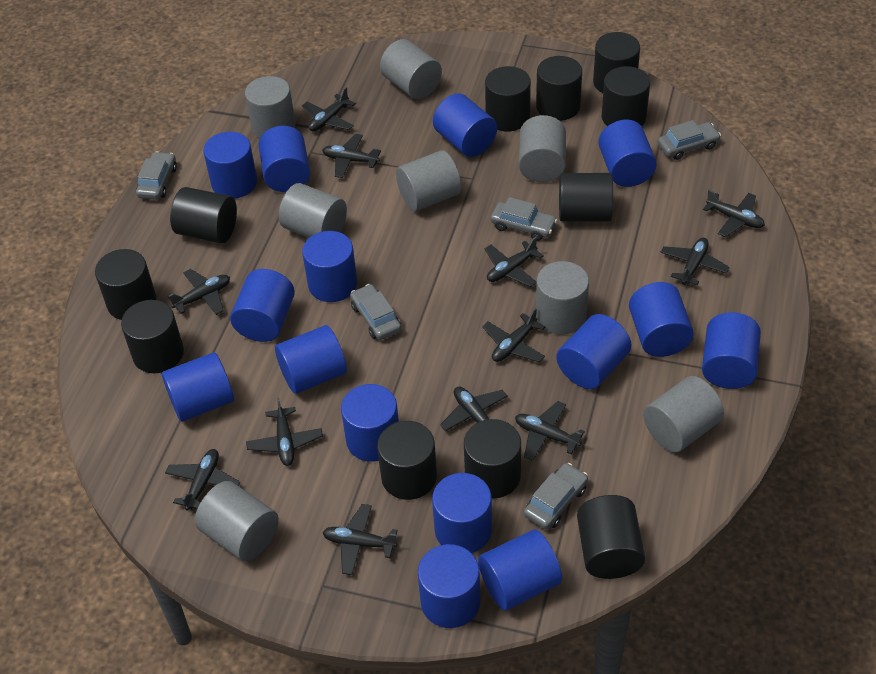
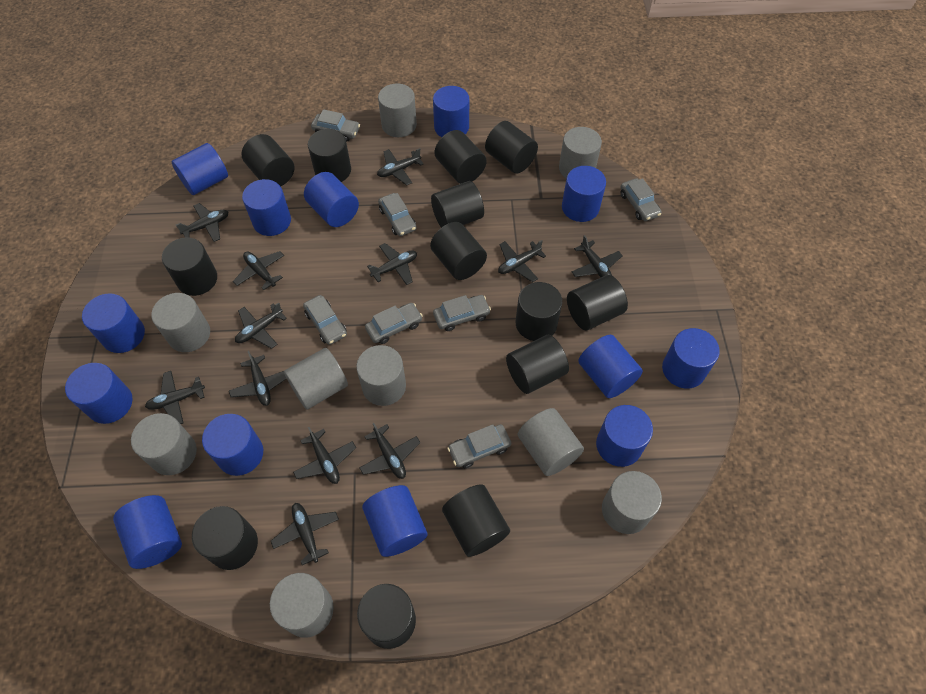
black cylinder: 11 -> 13
blue cylinder: 15 -> 13
grey car: 5 -> 7
grey cylinder: 8 -> 9

